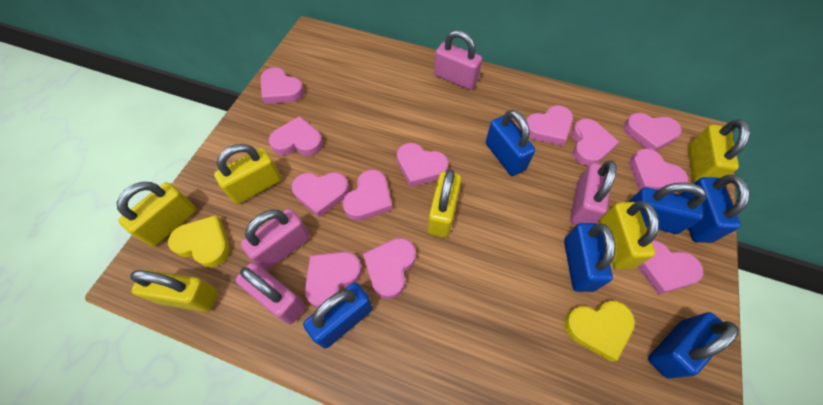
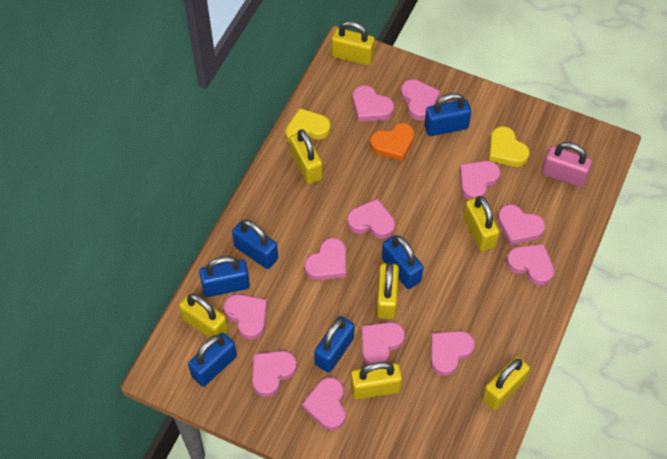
orange heart: 0 -> 1
pink padlock: 4 -> 1
yellow padlock: 6 -> 7

